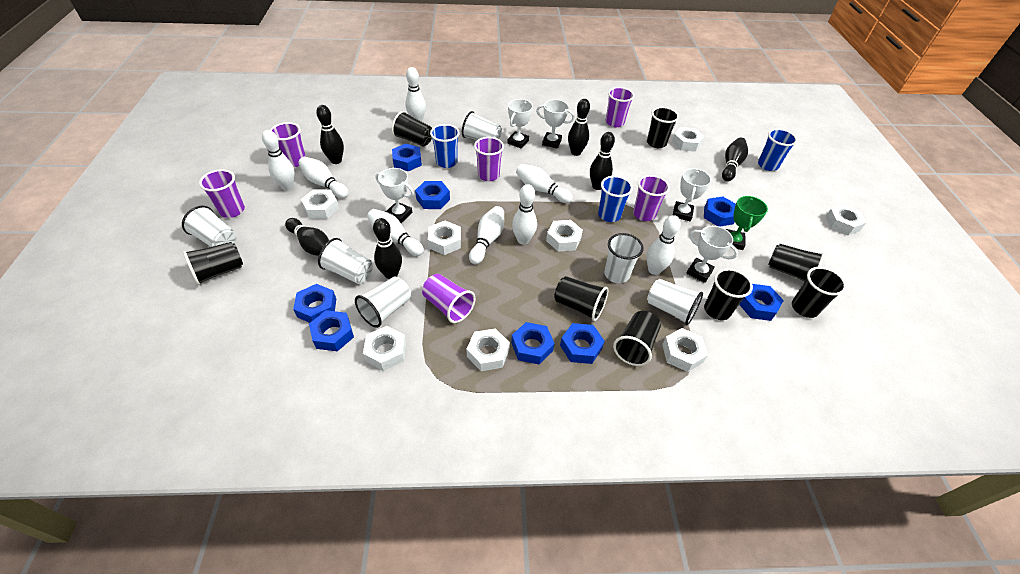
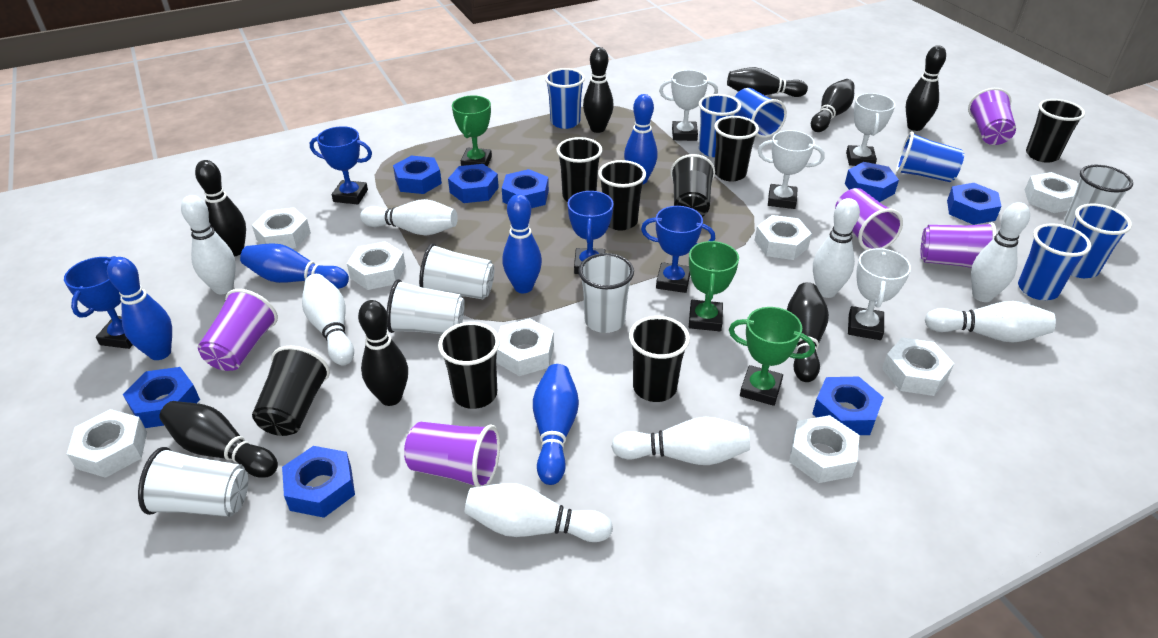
black bowling pin: 6 -> 8
blue bowling pin: 0 -> 5
blue cup: 3 -> 6
blue trophy: 0 -> 4
green trophy: 1 -> 3
purple cup: 6 -> 5
white cup: 6 -> 5
white trophy: 5 -> 4

